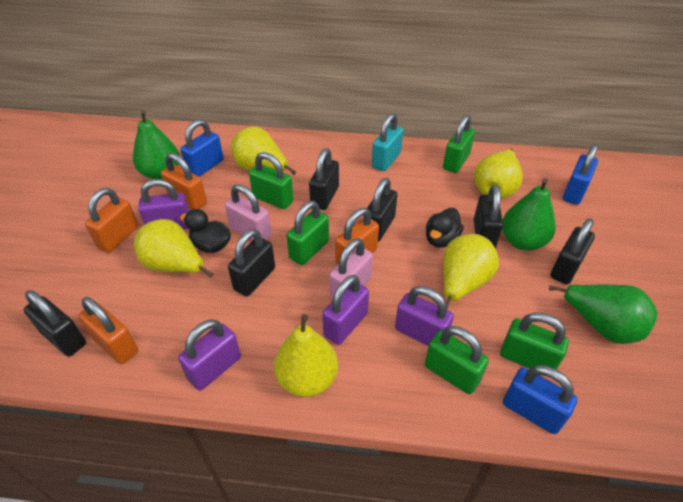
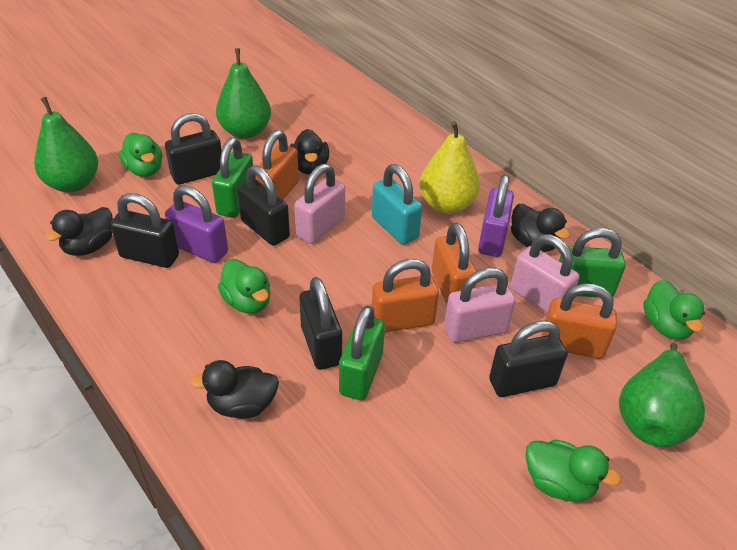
black duck: 2 -> 4
black padlock: 6 -> 5
blue padlock: 3 -> 0
green duck: 0 -> 4
green padlock: 5 -> 3
pink padlock: 2 -> 3
purple padlock: 4 -> 2
yellow pear: 5 -> 1

